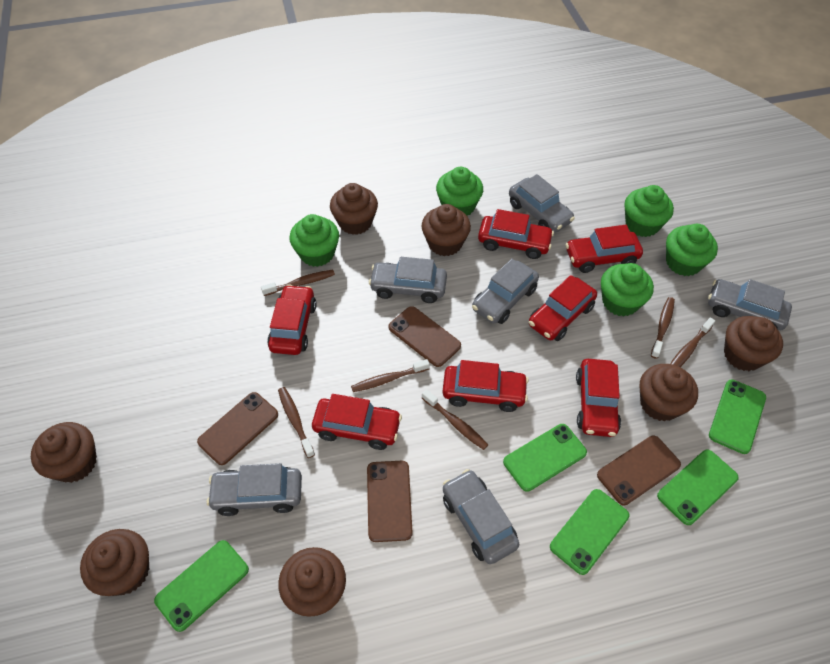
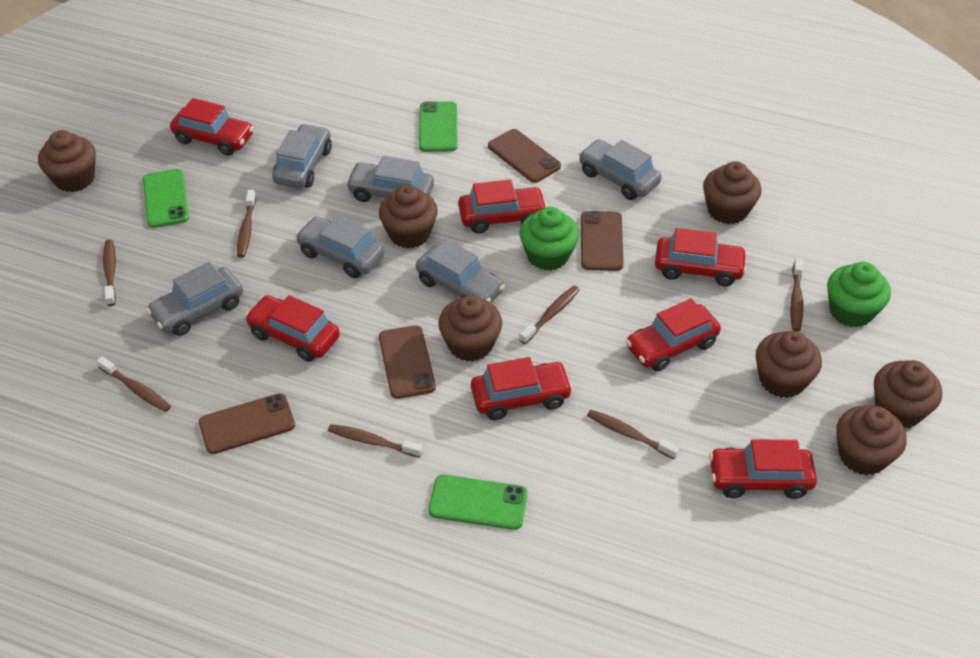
brown toothbrush: 6 -> 7
green cupcake: 5 -> 2
green phone: 5 -> 3

